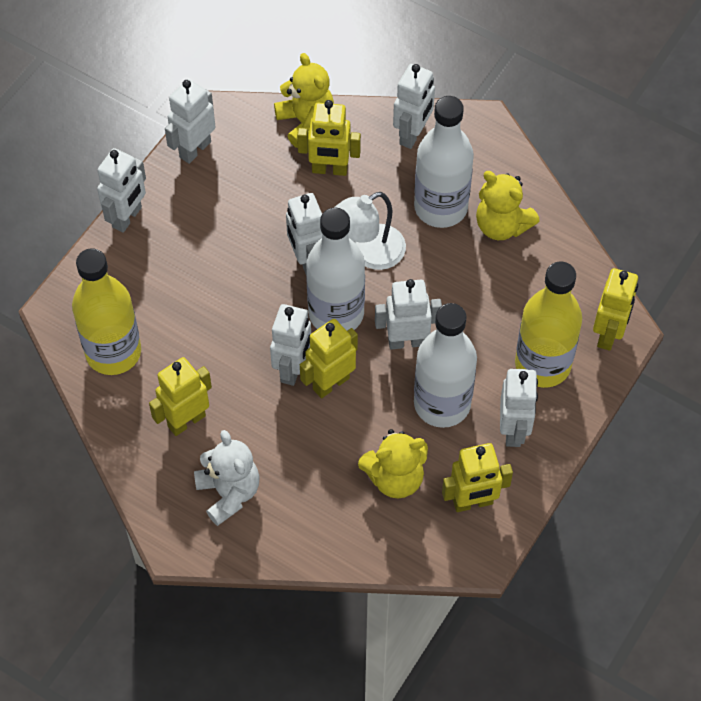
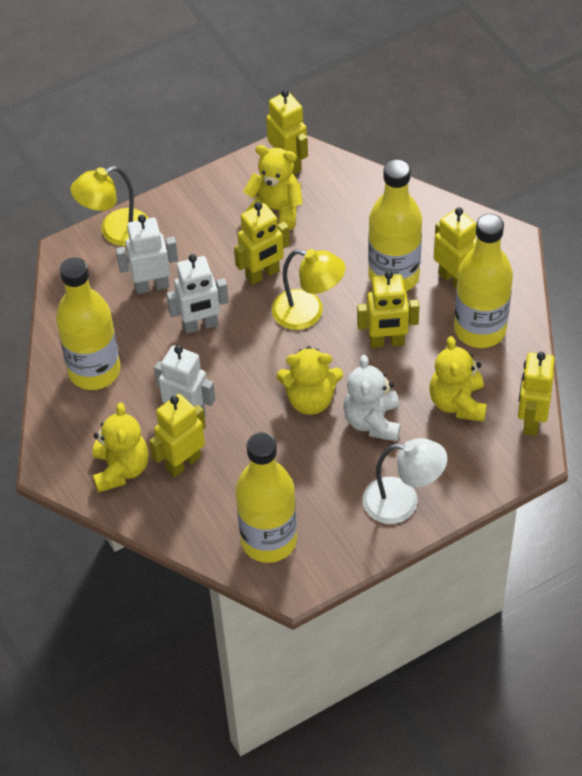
white bottle: 3 -> 0
white robot: 7 -> 3
yellow bottle: 2 -> 4
yellow lamp: 0 -> 2
yellow robot: 5 -> 6
yellow teddy bear: 3 -> 4

